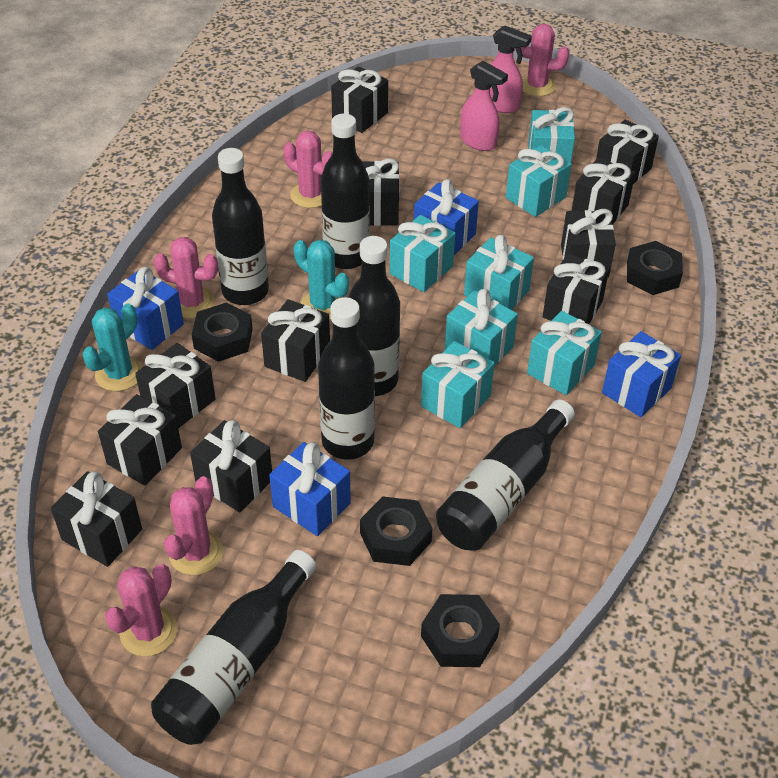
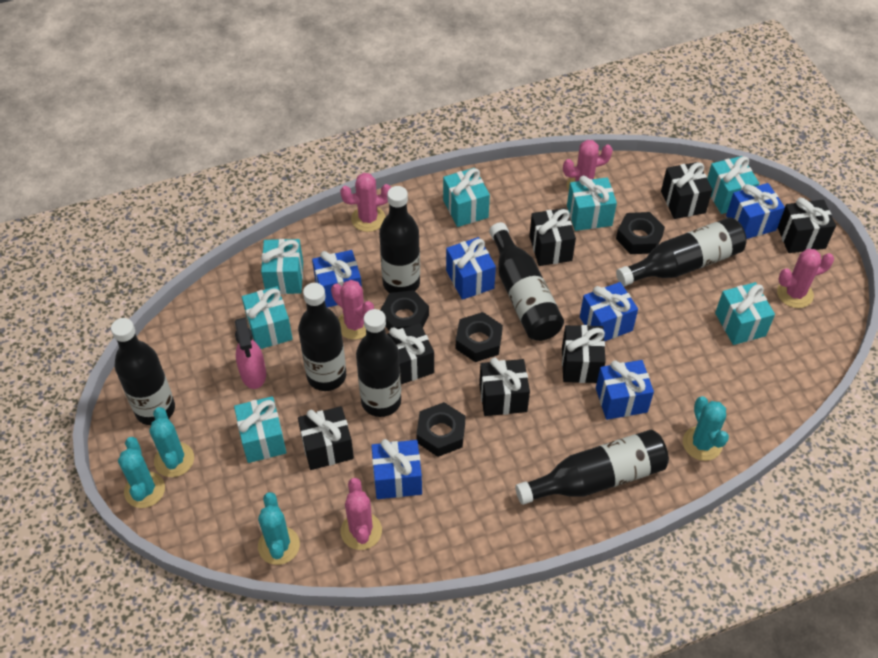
black bottle: 6 -> 7
black gift: 11 -> 7
blue gift: 4 -> 6
pink spray bottle: 2 -> 1
turquoise cactus: 2 -> 4

